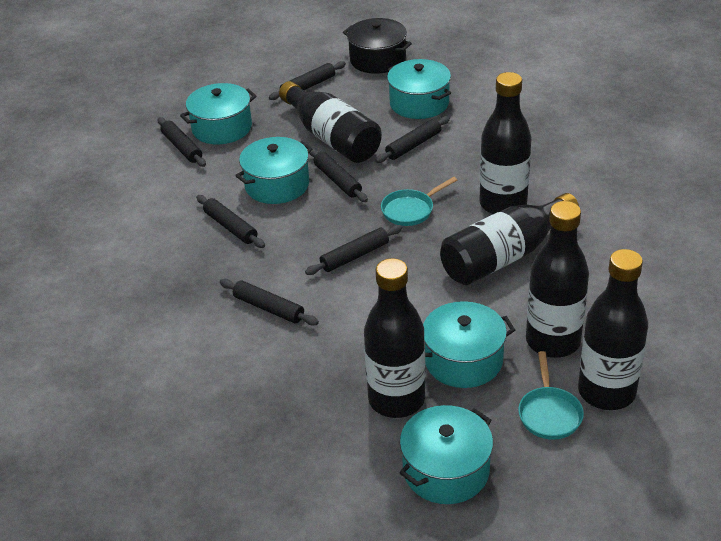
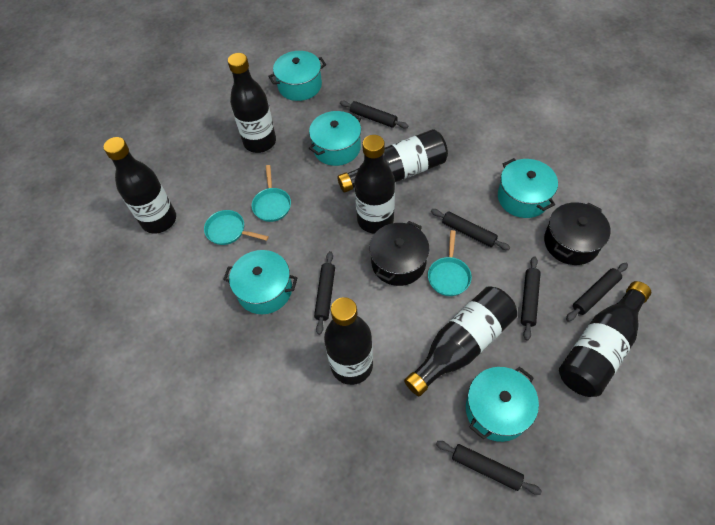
black bottle: 6 -> 7
black pot: 1 -> 2
black rolling pin: 7 -> 6
turquoise pan: 2 -> 3

